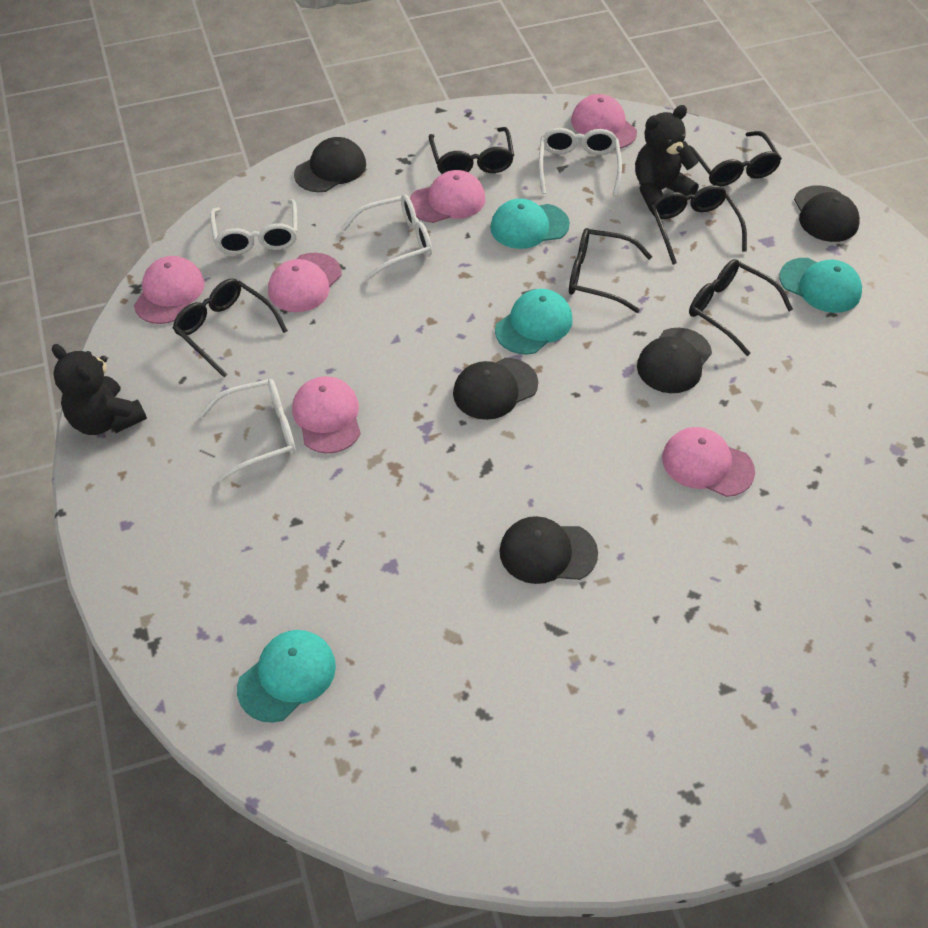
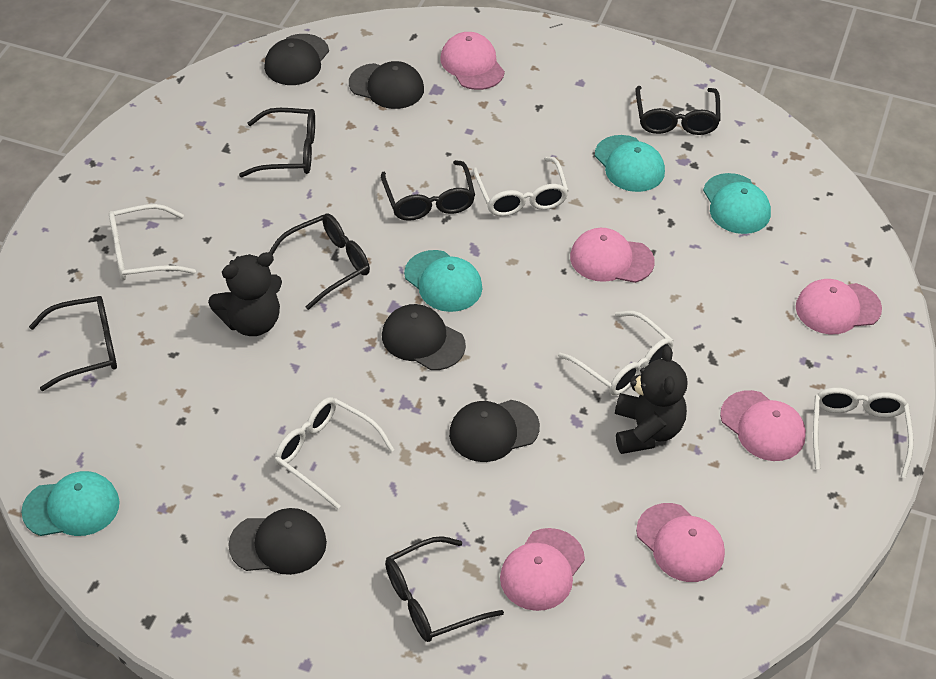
white glasses: 4 -> 5

